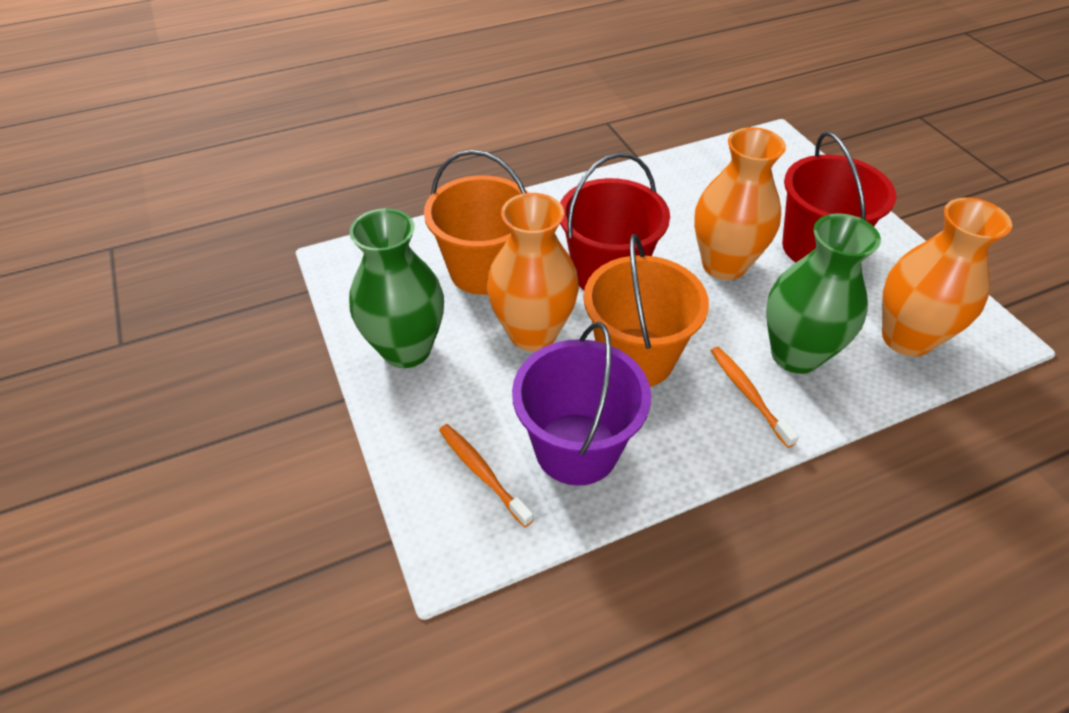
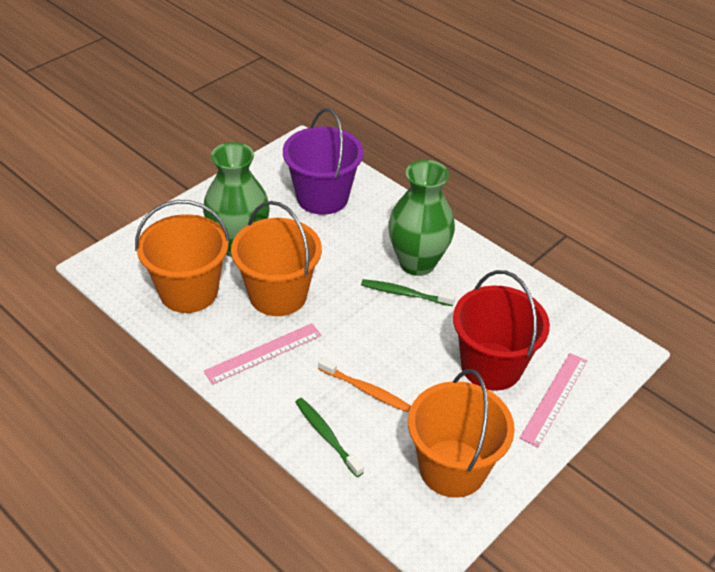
green toothbrush: 0 -> 2
orange bucket: 2 -> 3
orange toothbrush: 2 -> 1
orange vase: 3 -> 0
pink ruler: 0 -> 2
red bucket: 2 -> 1

